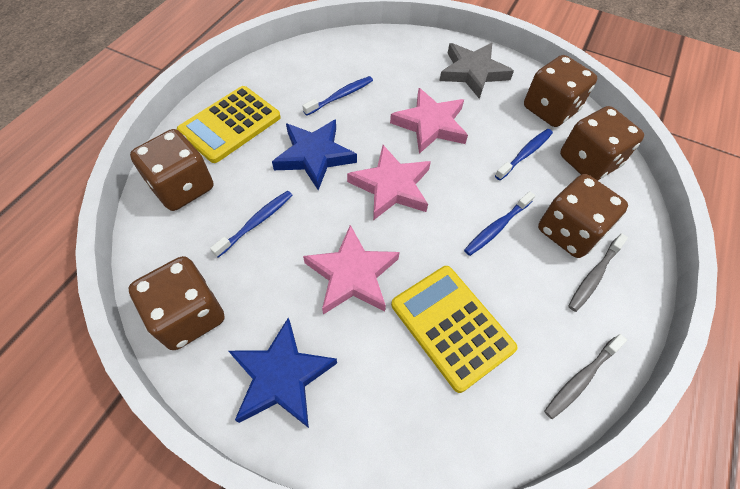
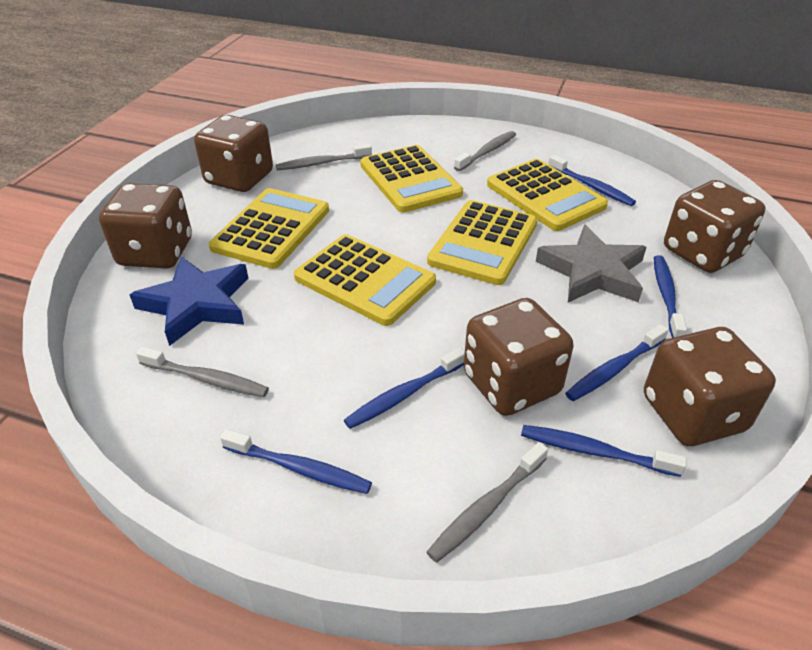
blue star: 2 -> 1
blue toothbrush: 4 -> 6
grey toothbrush: 2 -> 4
pink star: 3 -> 0
yellow calculator: 2 -> 5

